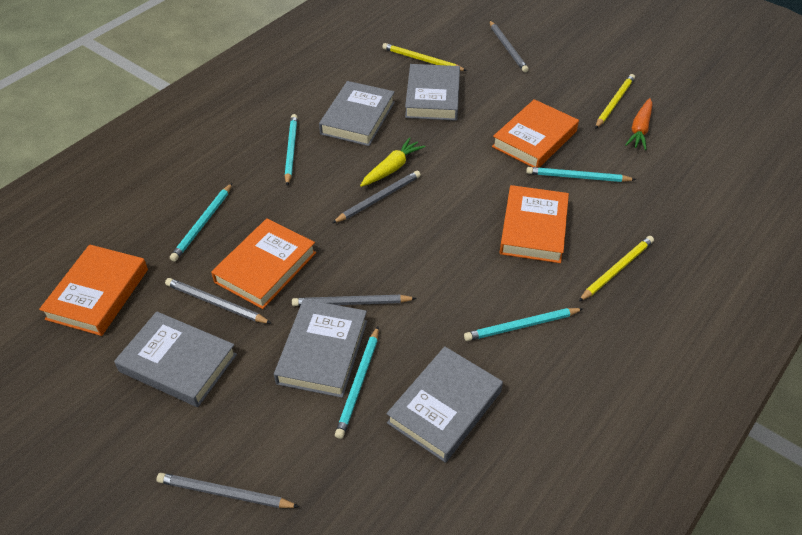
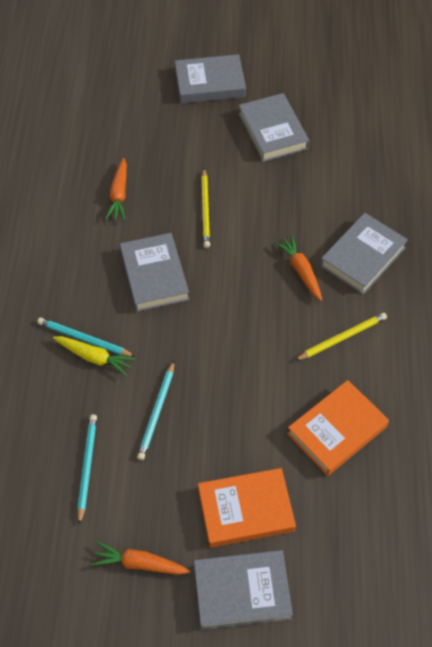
grey pencil: 5 -> 0
orange book: 4 -> 2
orange carrot: 1 -> 3
turquoise pencil: 5 -> 3
yellow pencil: 3 -> 2

